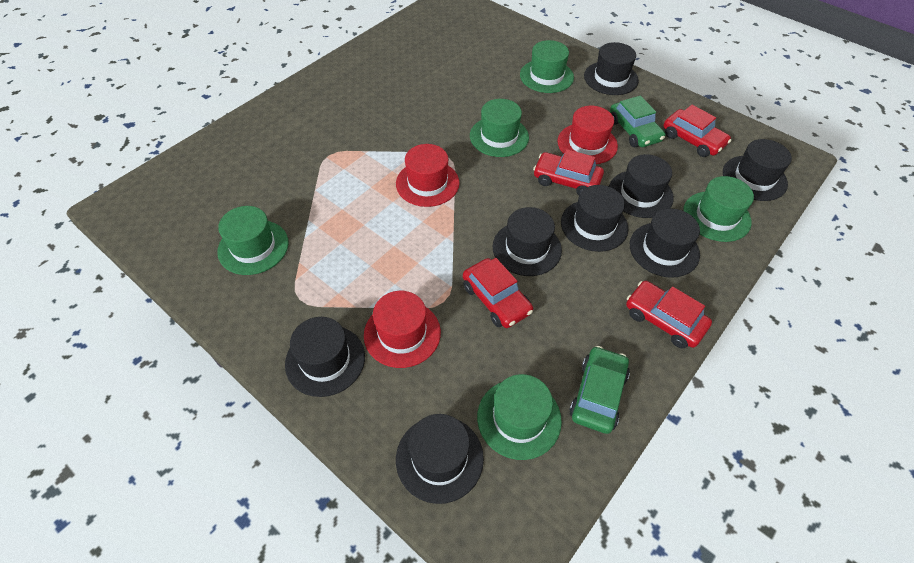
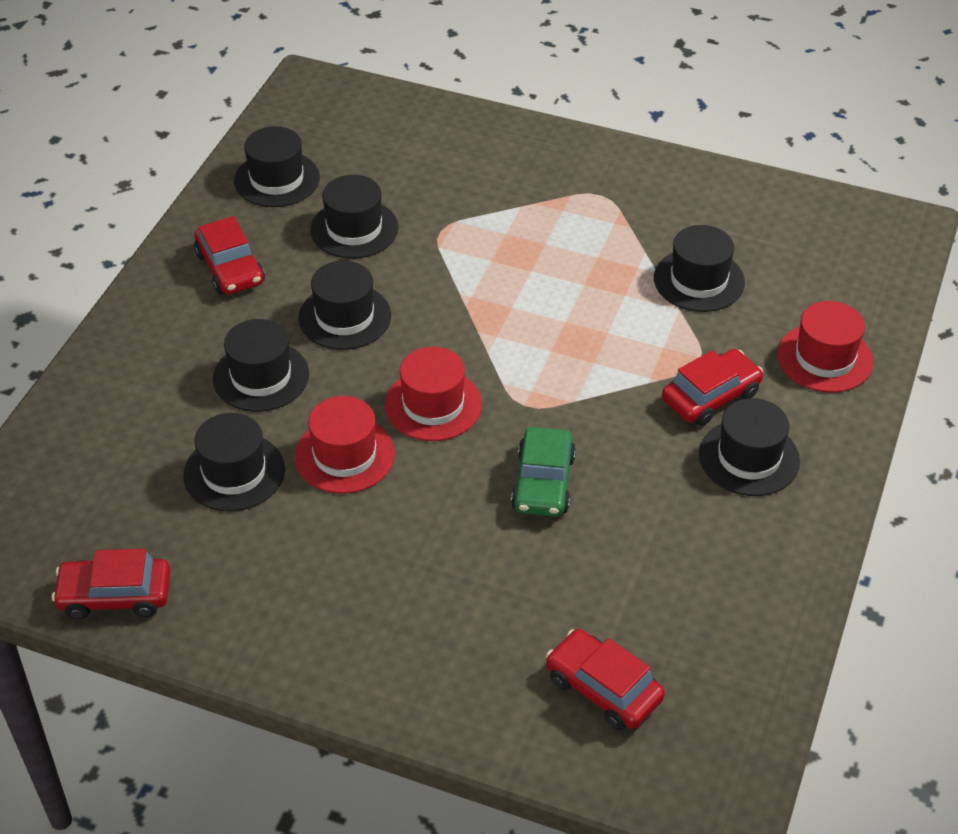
black hat: 8 -> 7
green car: 2 -> 1
green hat: 5 -> 0

